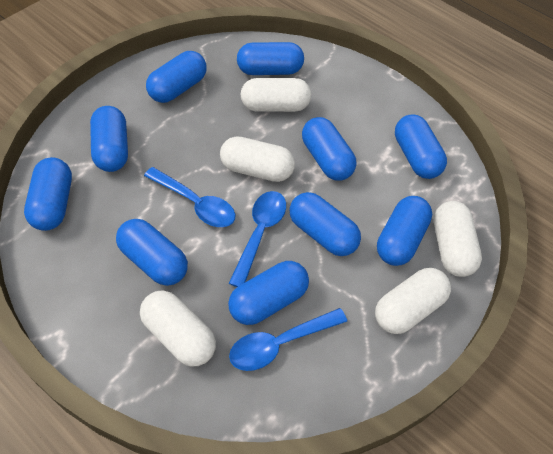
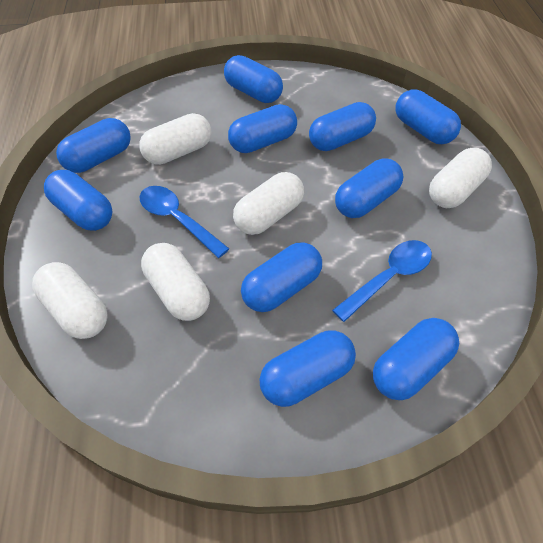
blue spoon: 3 -> 2

